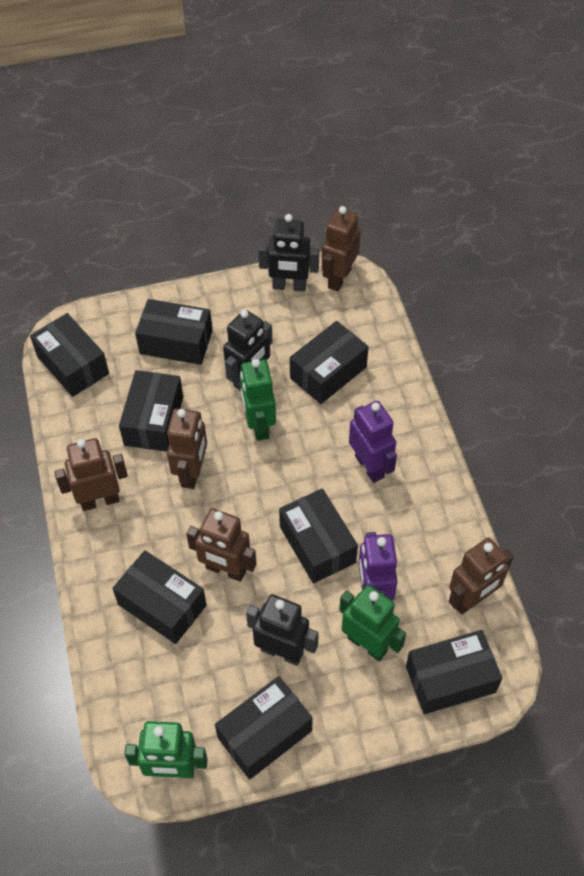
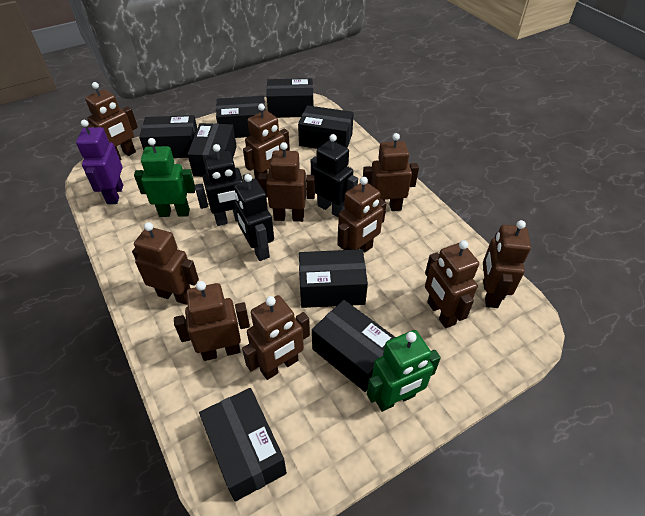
brown robot: 5 -> 10
green robot: 3 -> 2
purple robot: 2 -> 1

